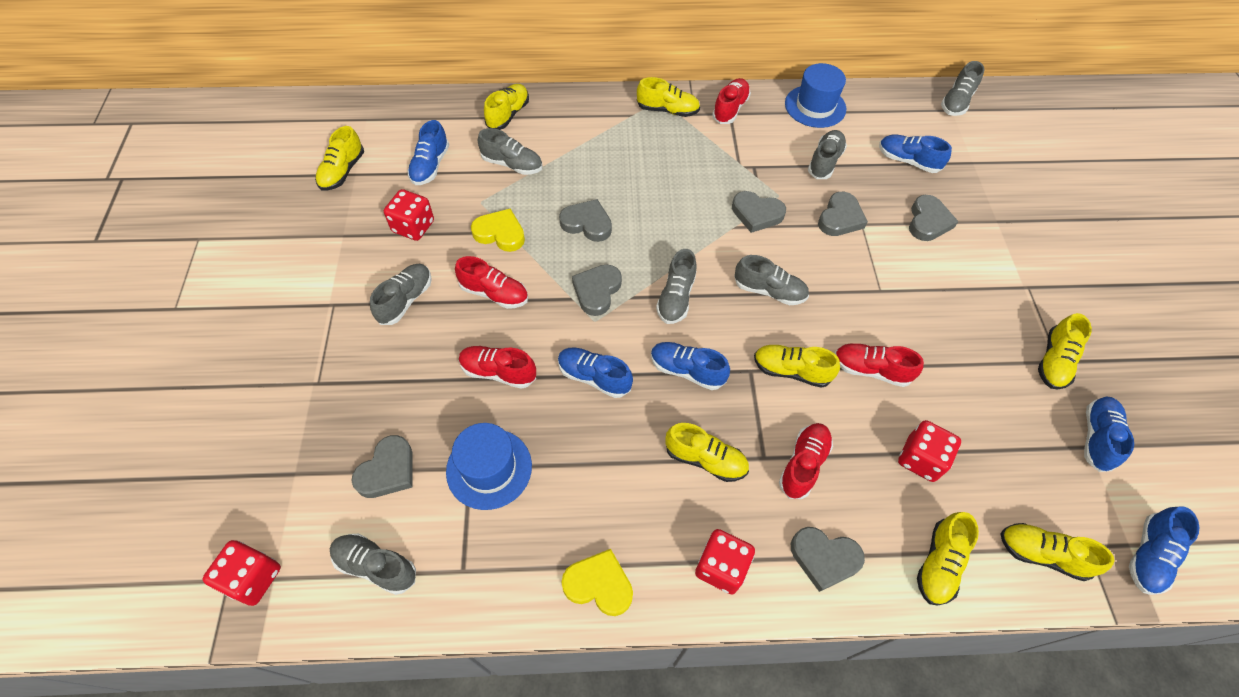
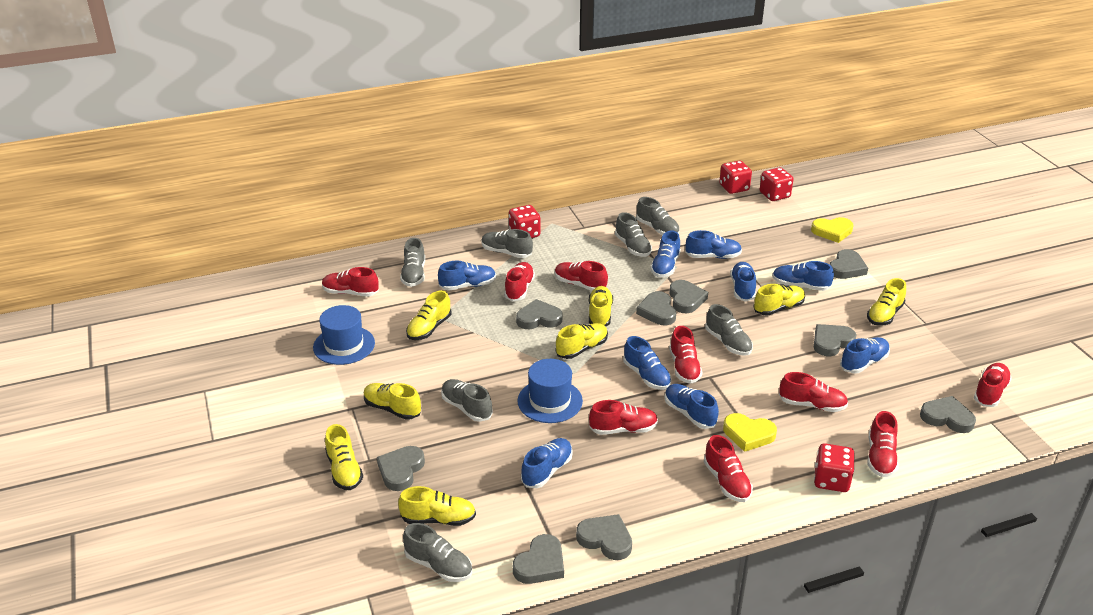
blue shoe: 6 -> 9
grey heart: 7 -> 9
red shoe: 5 -> 9

